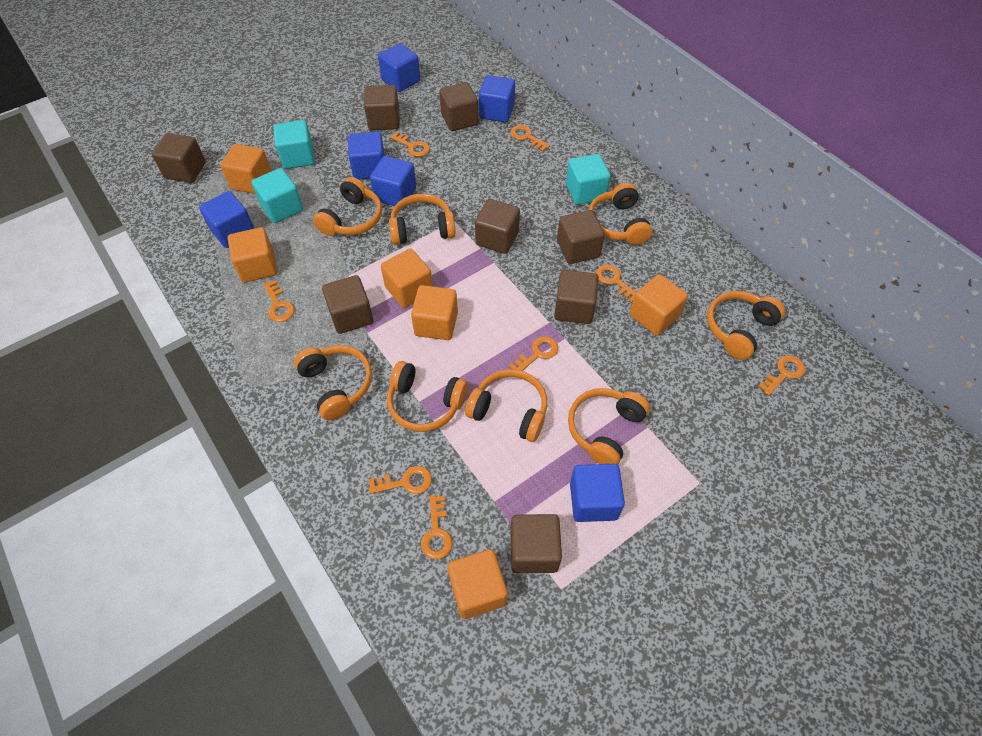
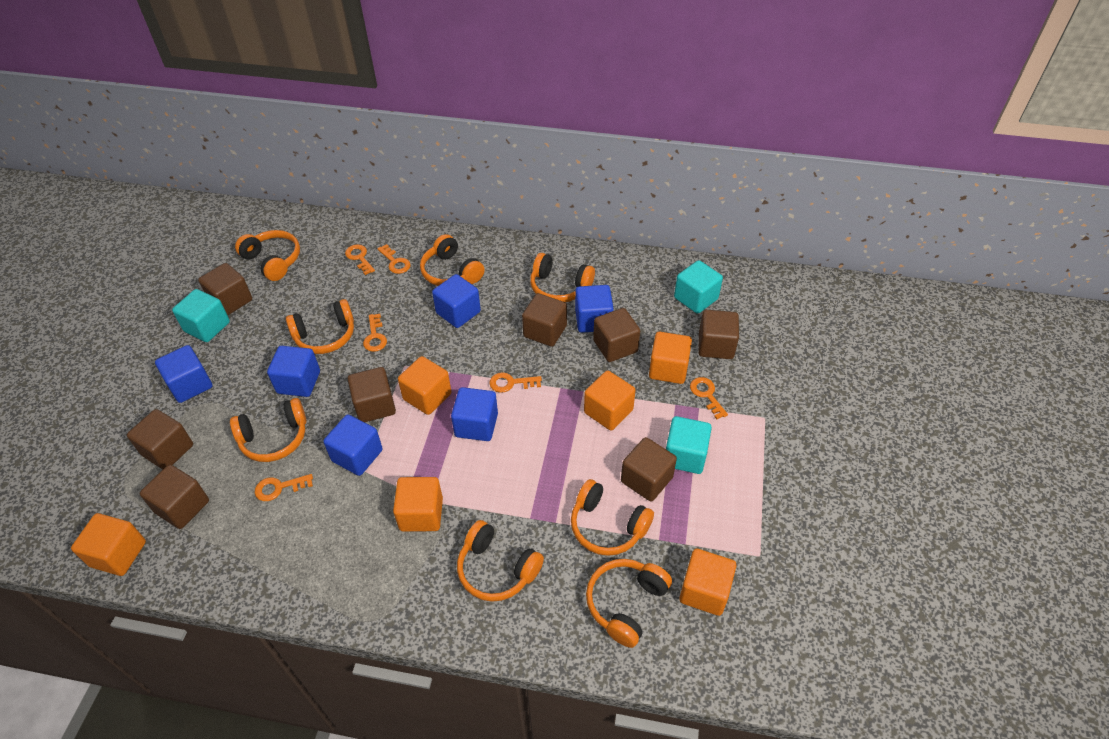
orange key: 8 -> 6

